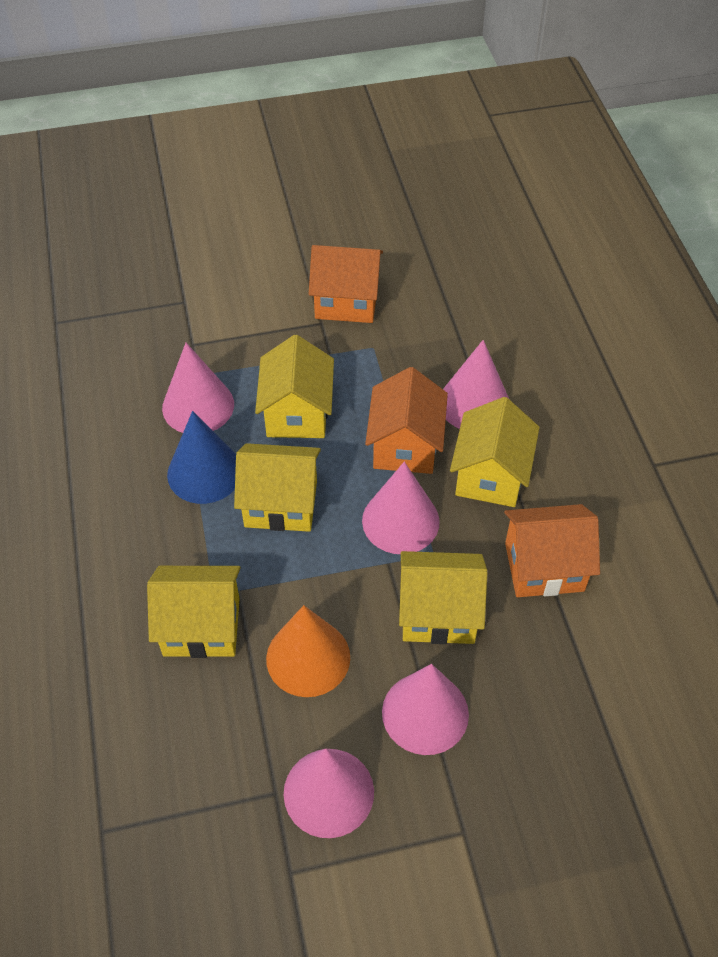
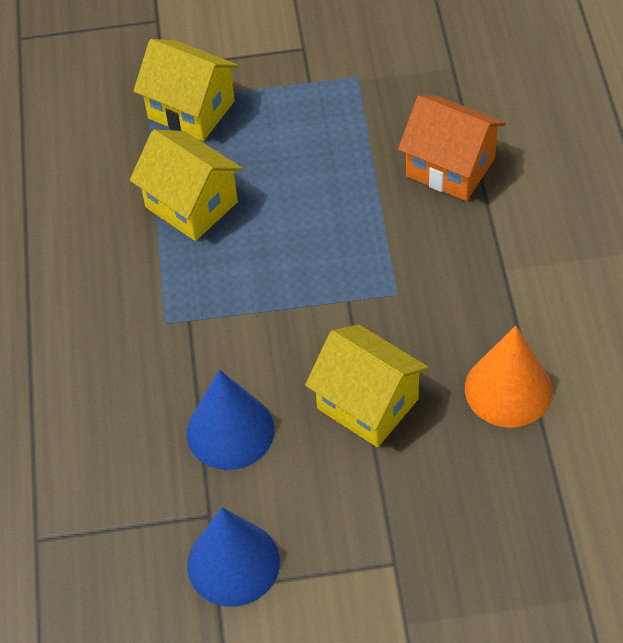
blue cone: 1 -> 2
orange house: 3 -> 1
pink cone: 5 -> 0
yellow house: 5 -> 3

